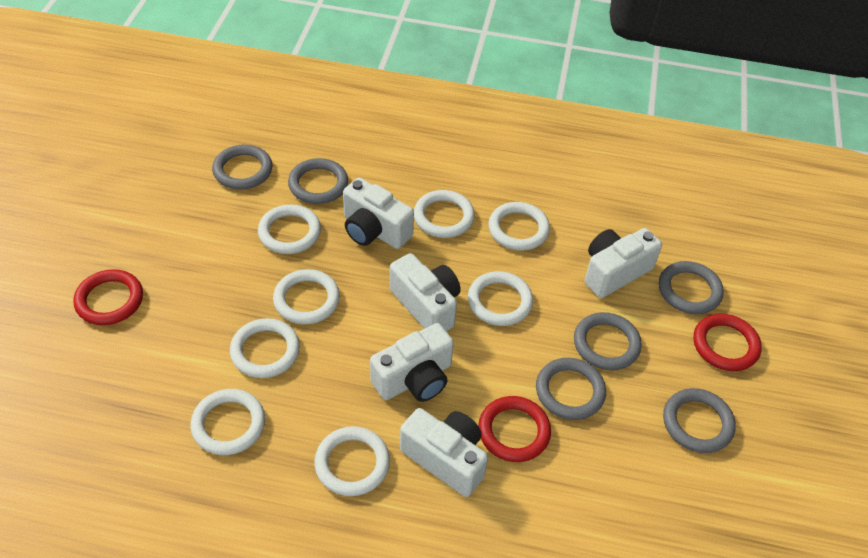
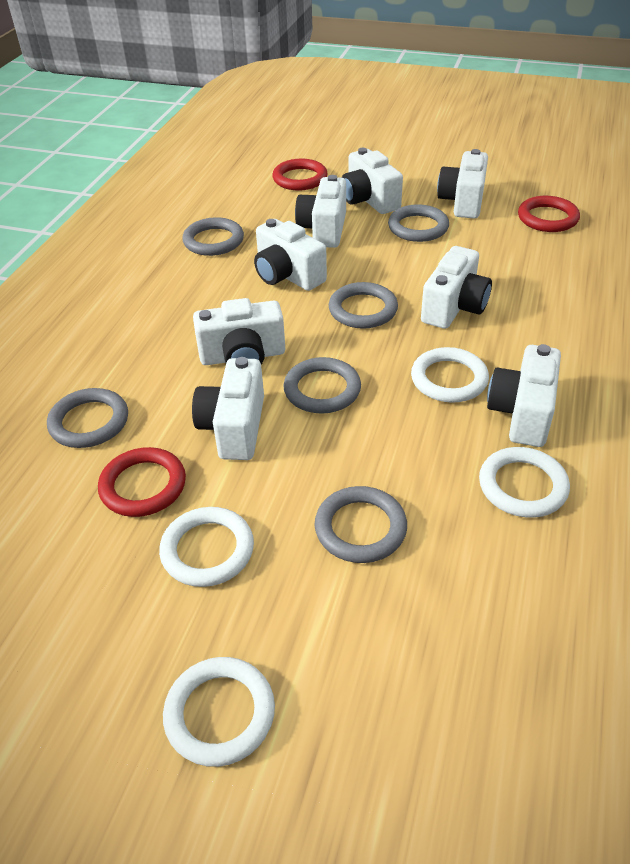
white camera: 5 -> 8
white ring: 8 -> 4

